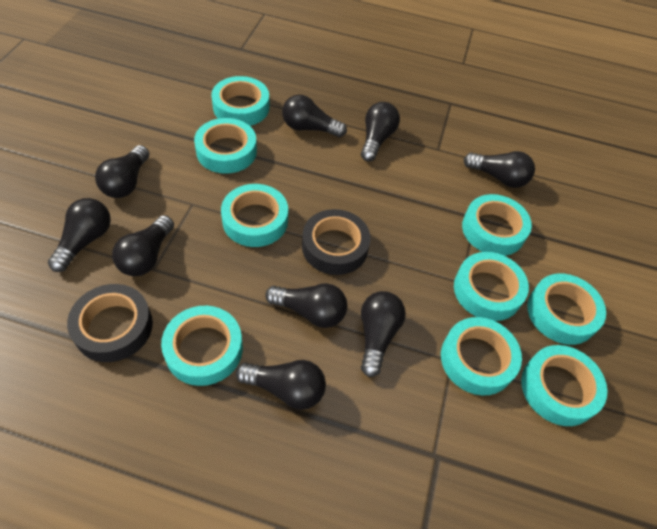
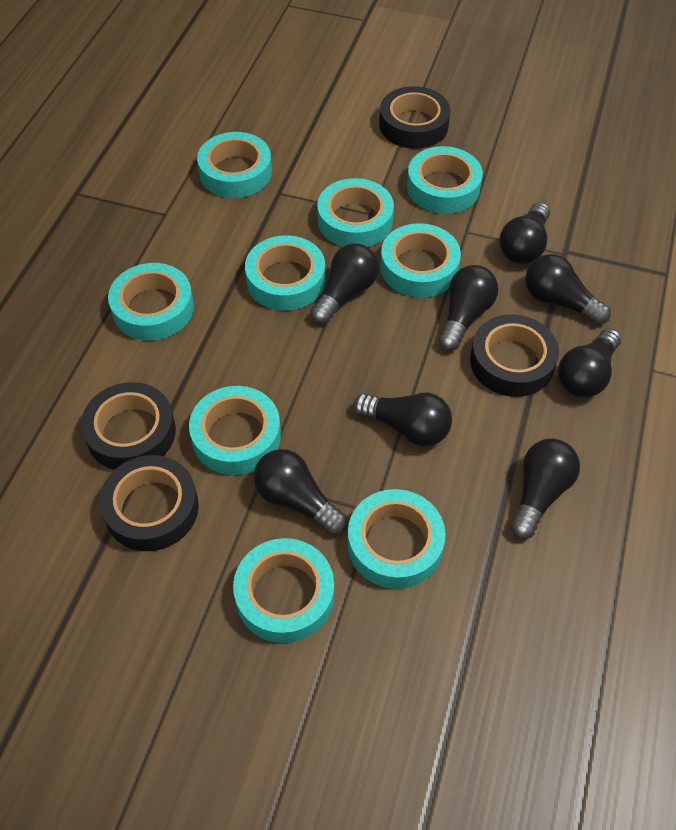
black light bulb: 9 -> 8
black tape: 2 -> 4

